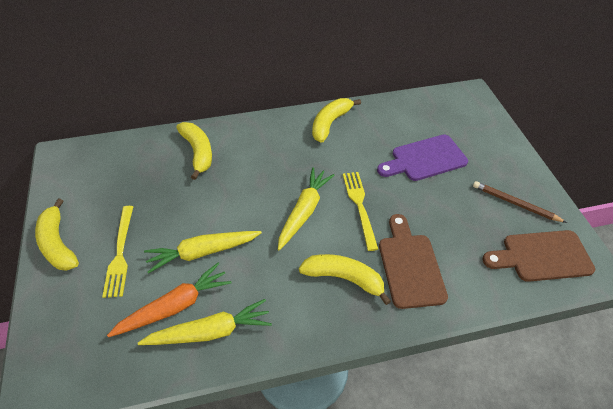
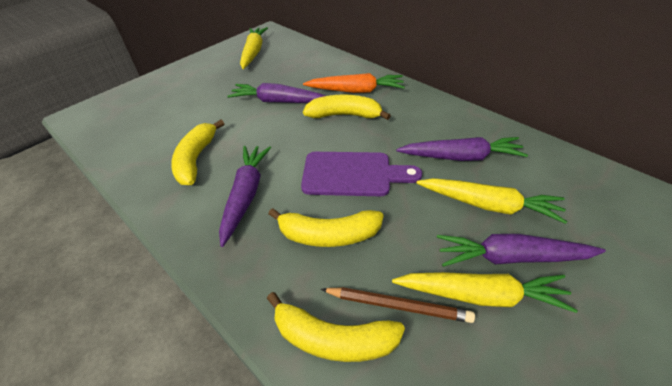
brown cutting board: 2 -> 0
purple carrot: 0 -> 4
yellow fork: 2 -> 0

